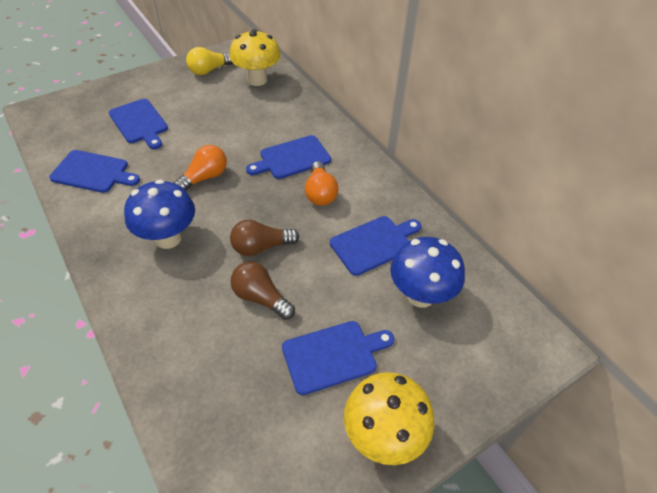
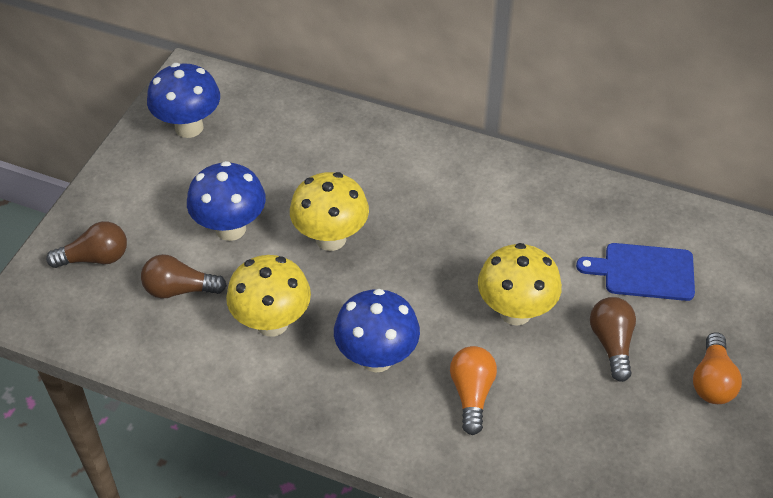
blue cutting board: 5 -> 1
blue mushroom: 2 -> 3
brown light bulb: 2 -> 3
yellow light bulb: 1 -> 0
yellow mushroom: 2 -> 3

